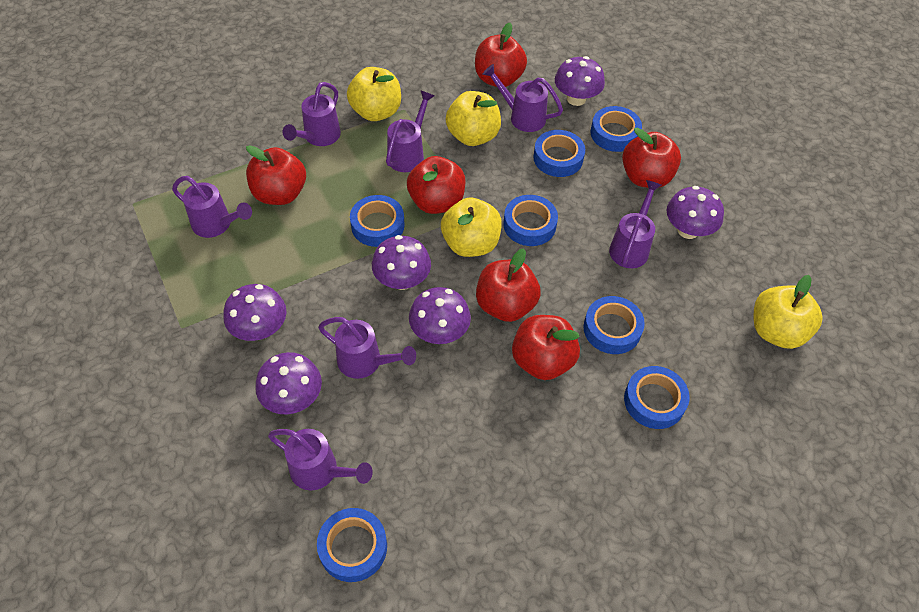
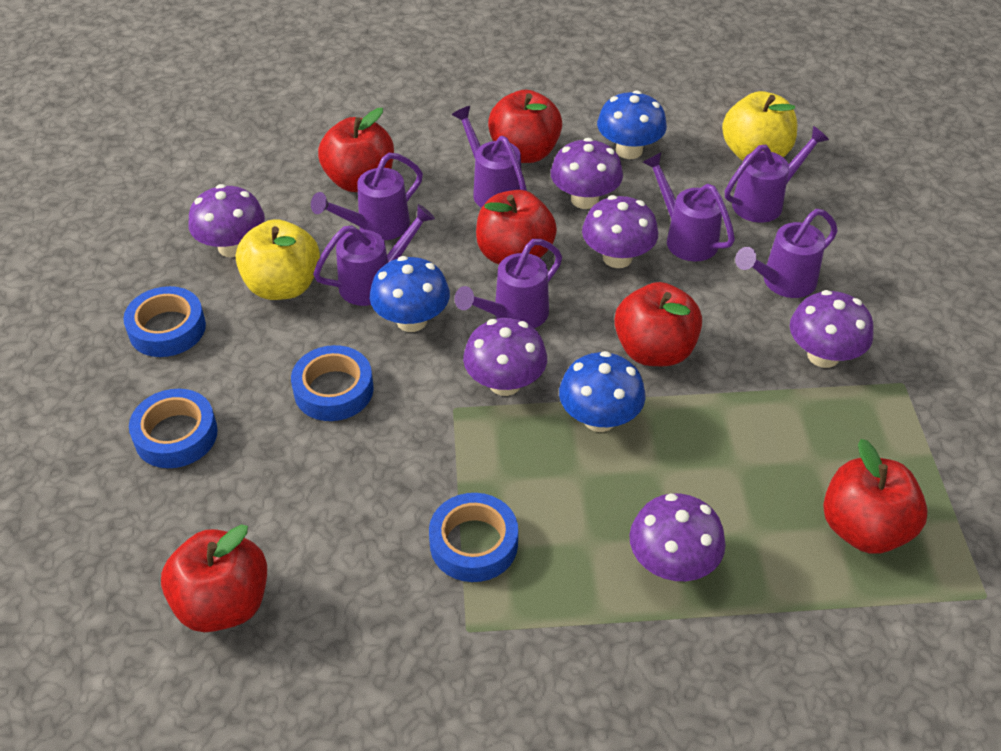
blue mushroom: 0 -> 3
blue tape: 7 -> 4
yellow apple: 4 -> 2

